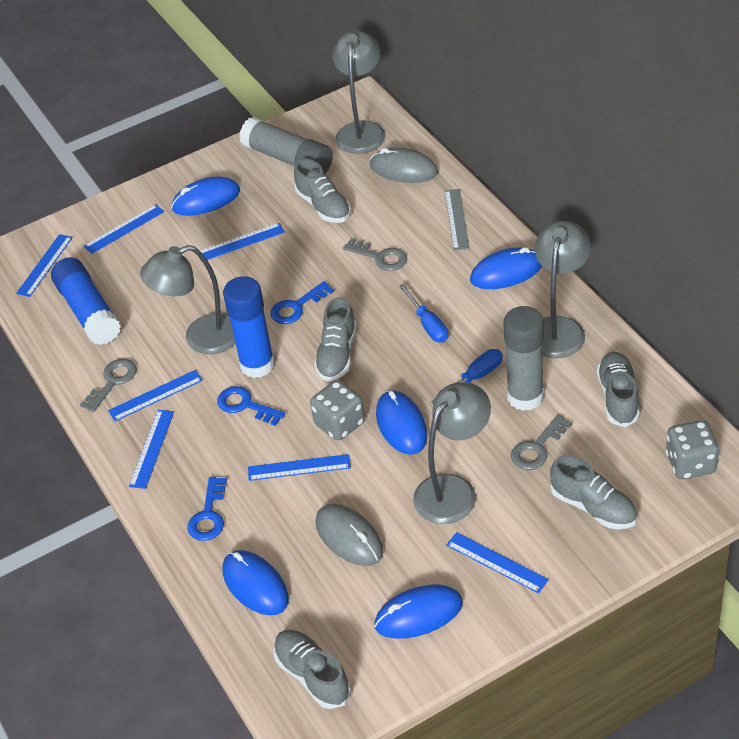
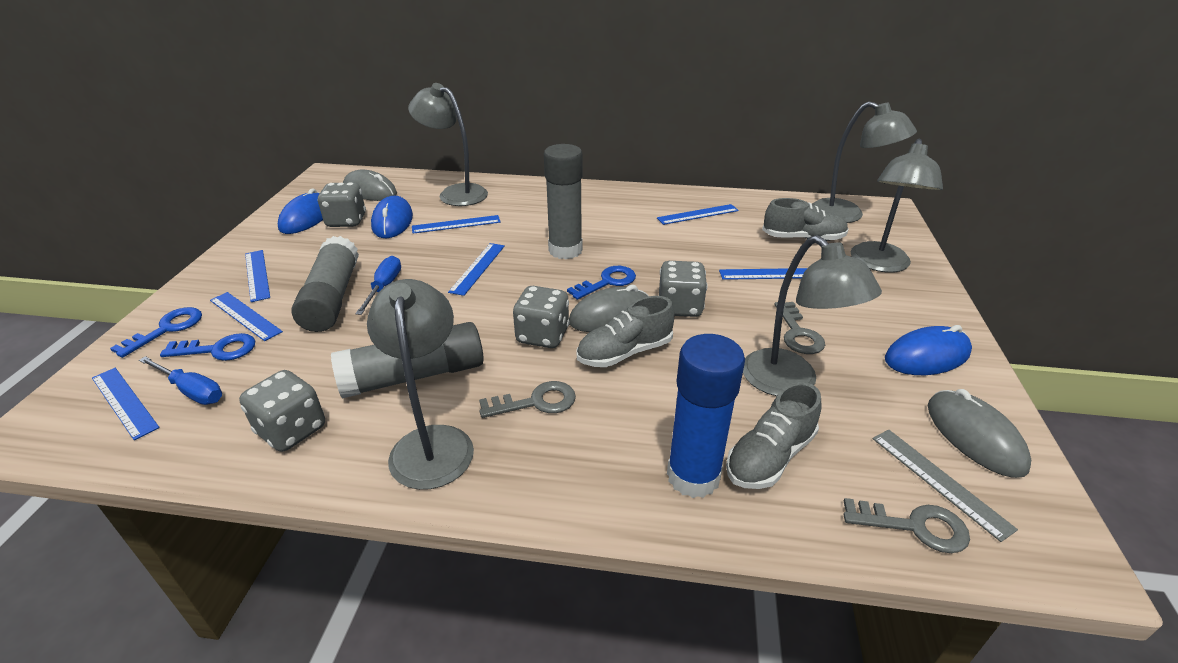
blue glue stick: 2 -> 1
blue mouse: 5 -> 3
grey dice: 2 -> 4
grey glue stick: 2 -> 3
grey lamp: 4 -> 5
grey mouse: 2 -> 3
grey shoe: 5 -> 3

